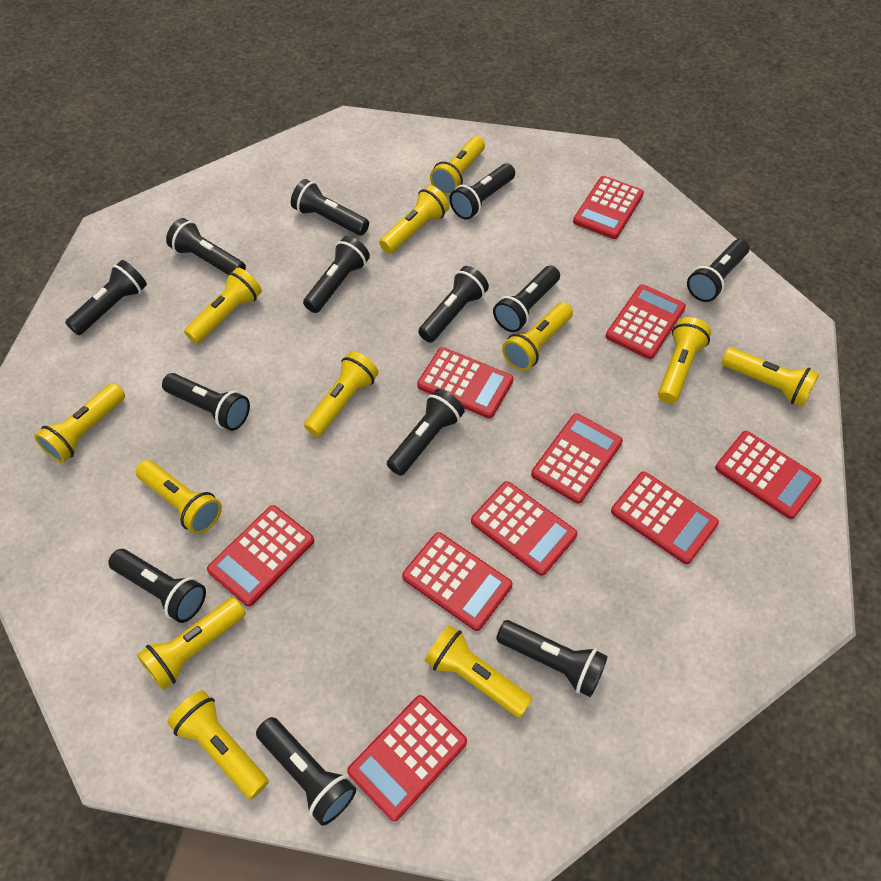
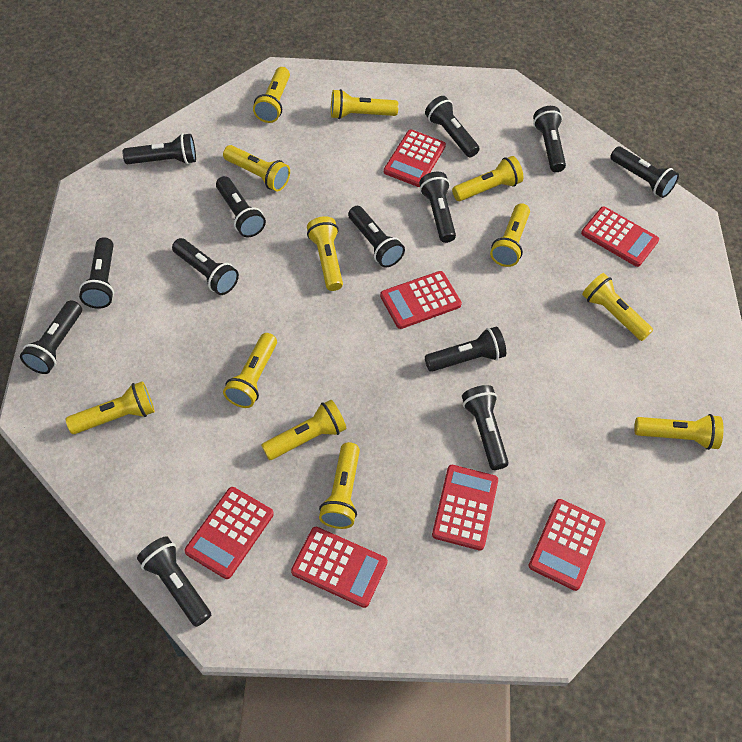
red calculator: 10 -> 7

